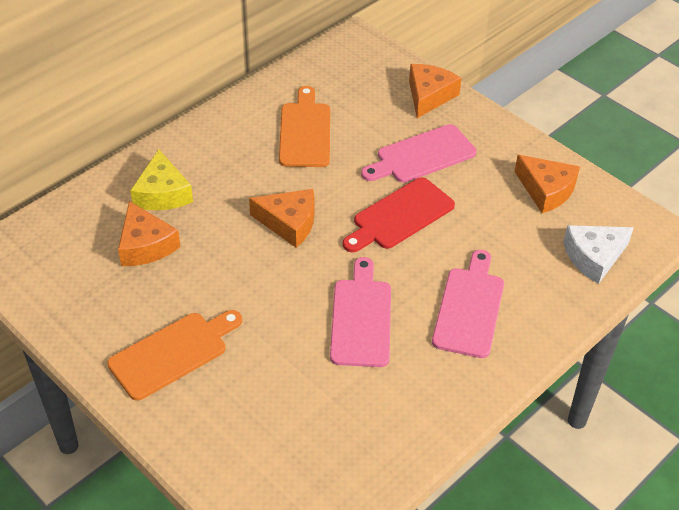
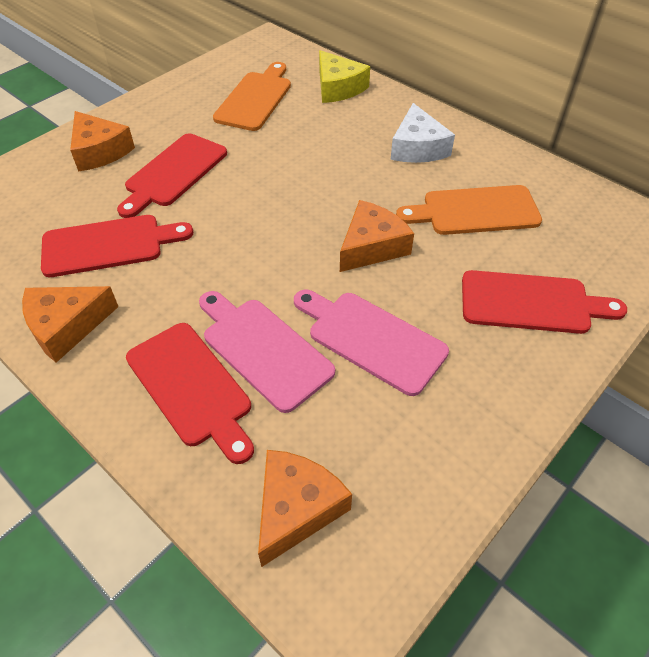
pink cutting board: 3 -> 2
red cutting board: 1 -> 4

